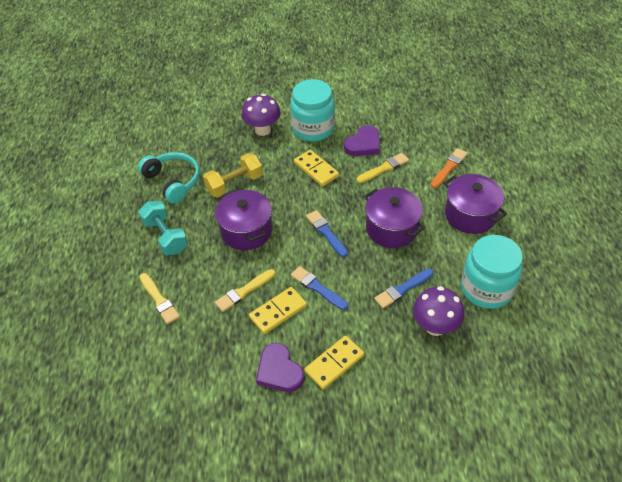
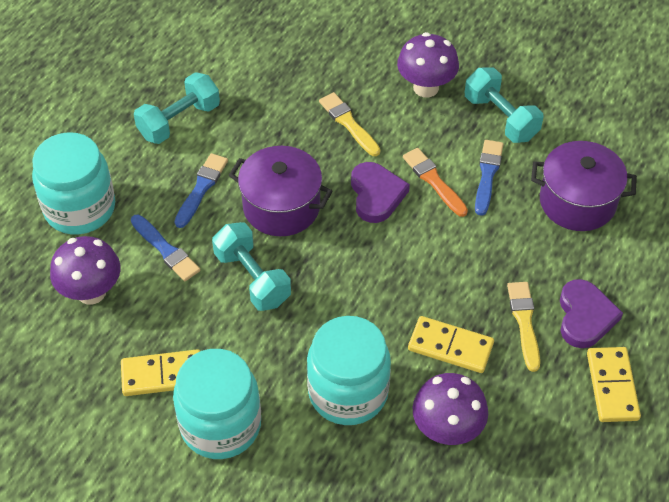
purple mushroom: 2 -> 3
purple pot: 3 -> 2
turquoise dumbbell: 1 -> 3
turquoise headphones: 1 -> 0
turquoise jar: 2 -> 3
yellow brush: 3 -> 2
yellow dumbbell: 1 -> 0

